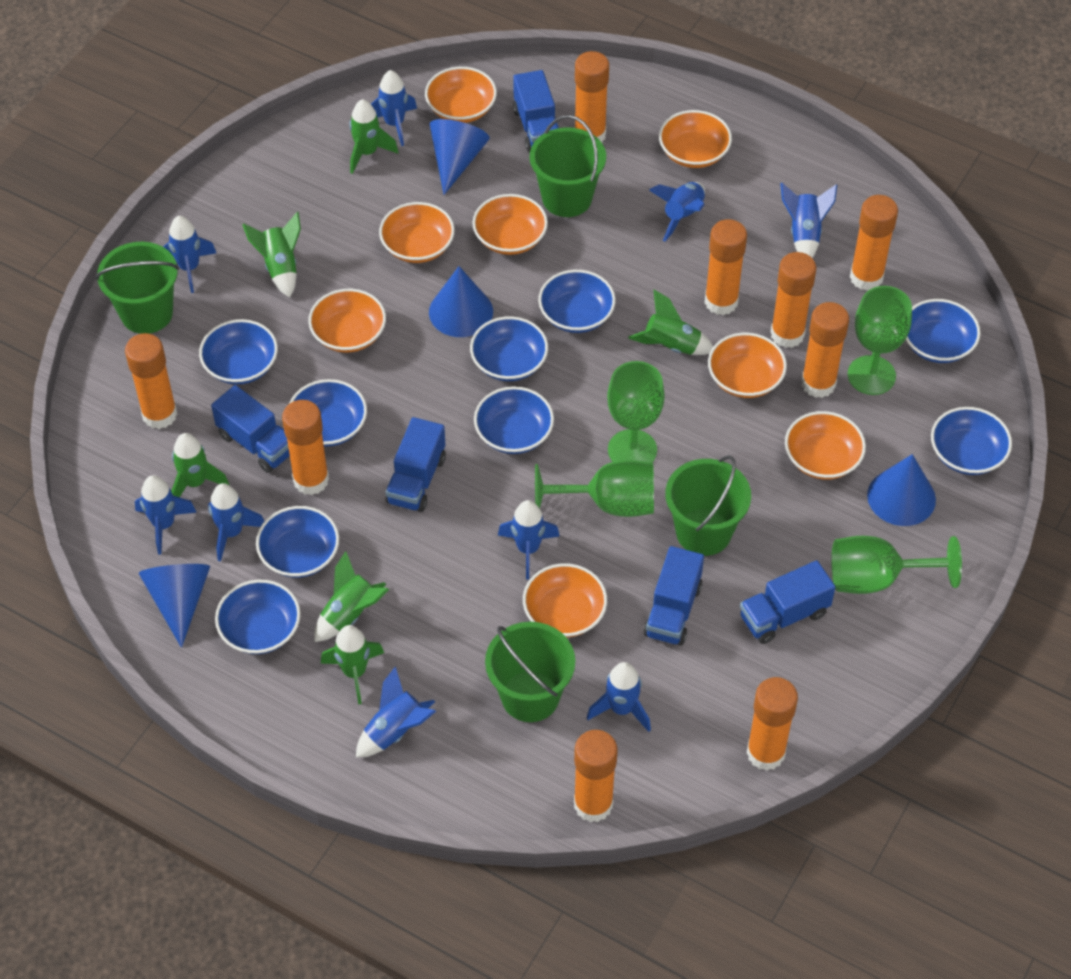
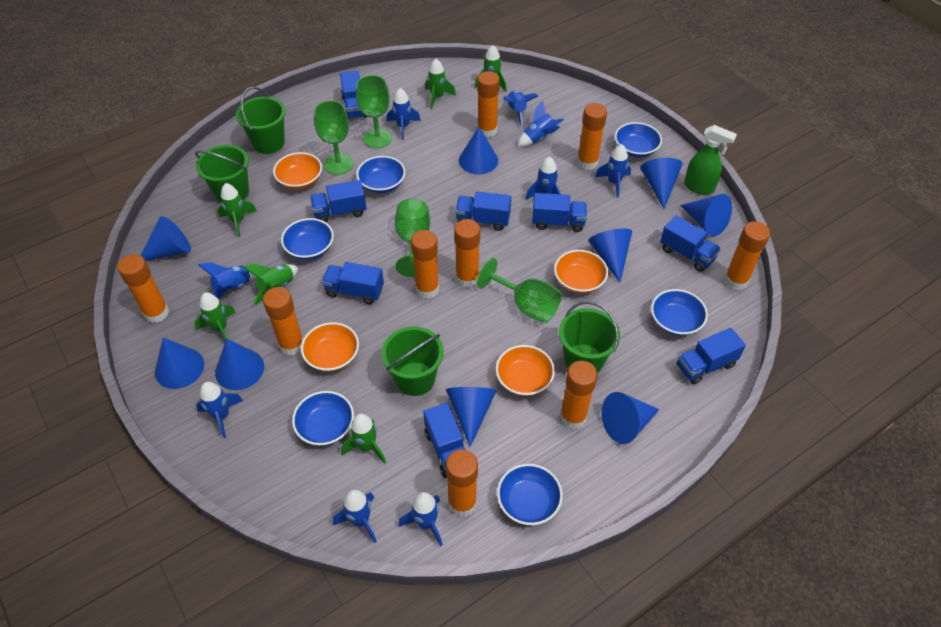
blue bowl: 9 -> 6
blue cone: 4 -> 9
blue truck: 5 -> 8
green spray bottle: 0 -> 1
orange bowl: 8 -> 4

